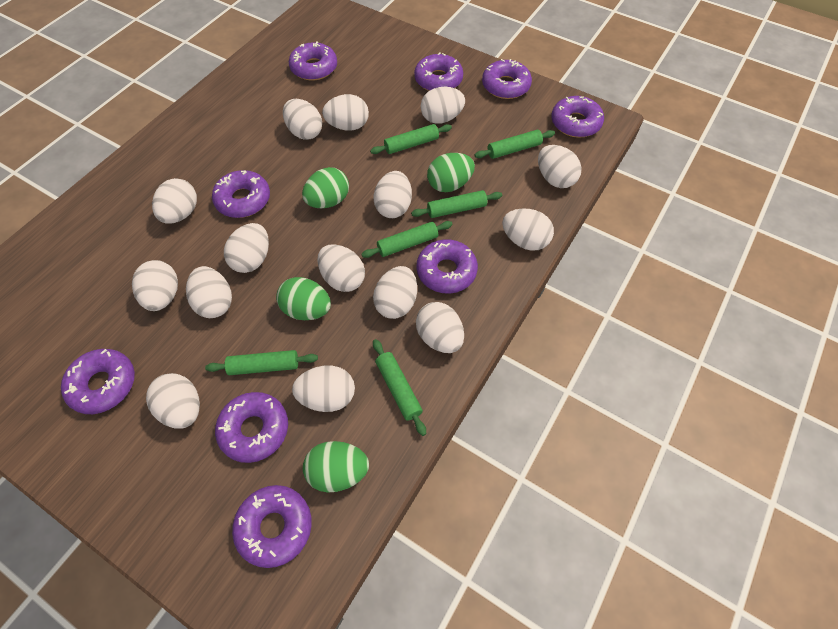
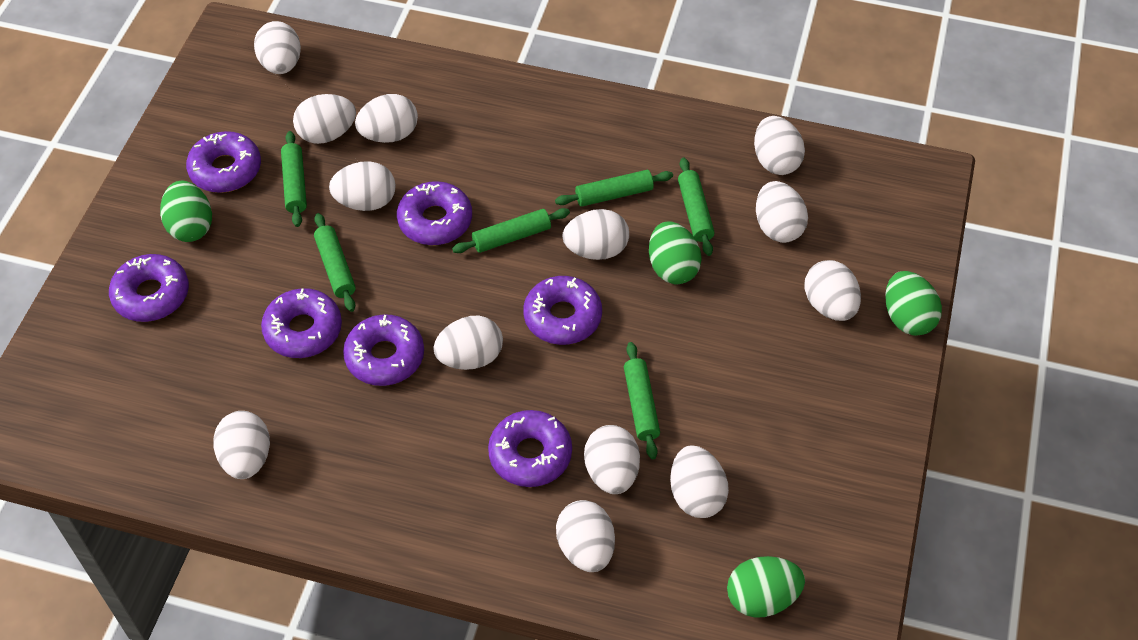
purple donut: 9 -> 7
white egg: 15 -> 13

